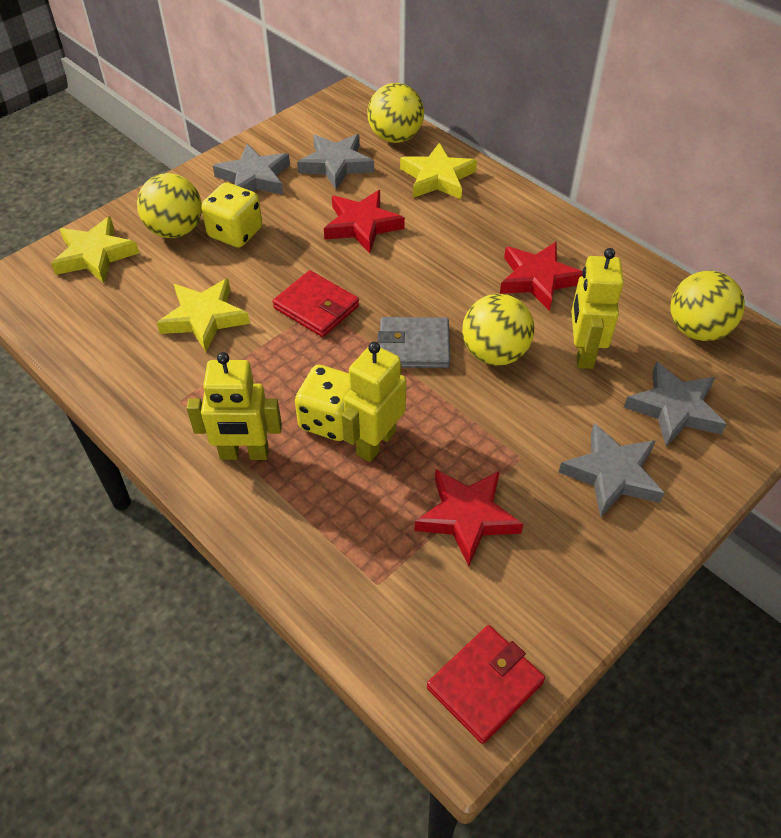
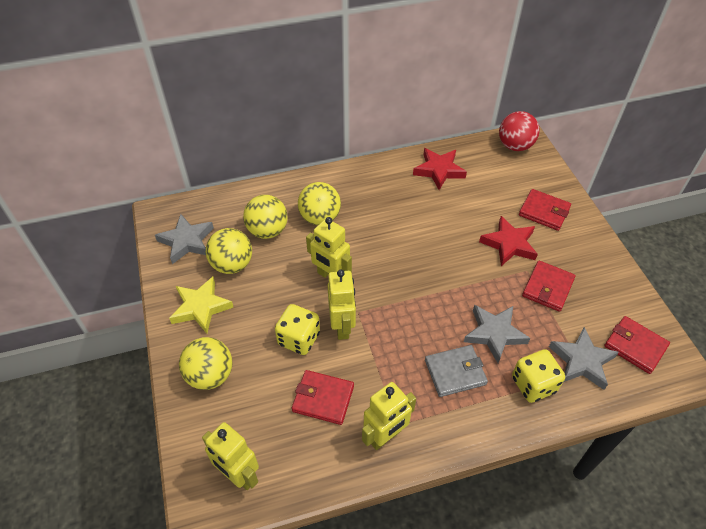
grey star: 4 -> 3
red ball: 0 -> 1
red star: 3 -> 2
red wallet: 2 -> 4
yellow robot: 3 -> 4
yellow star: 3 -> 1

